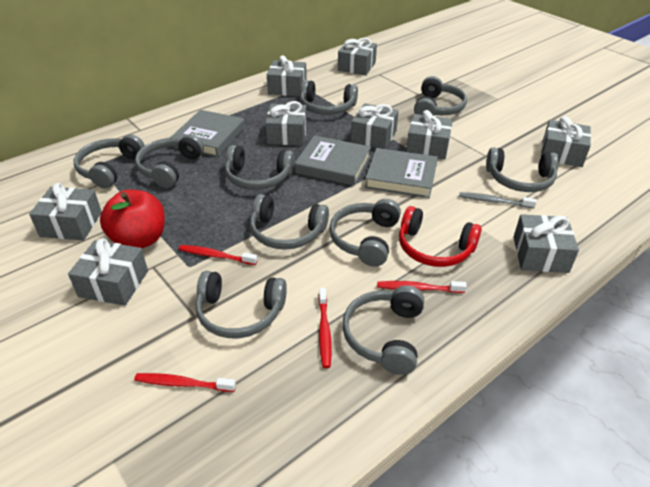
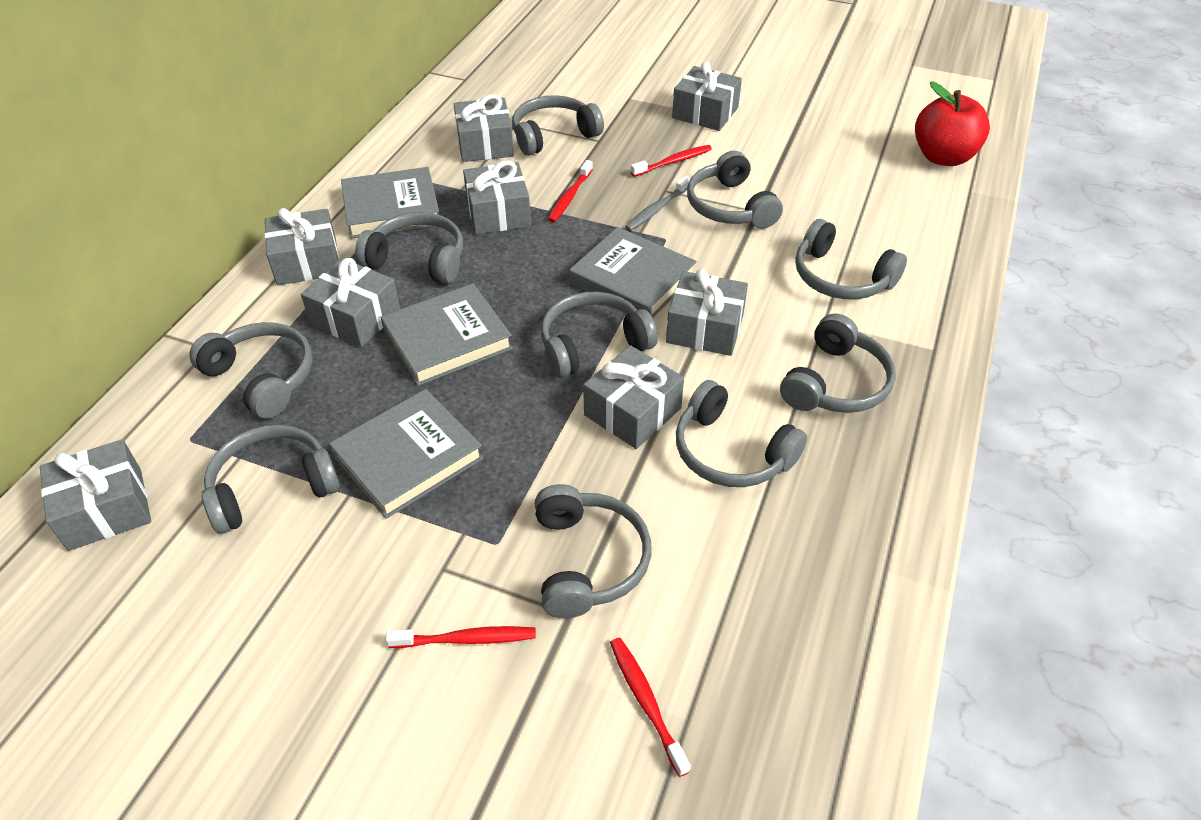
grey book: 3 -> 4
grey gift: 9 -> 8
red headphones: 1 -> 0

